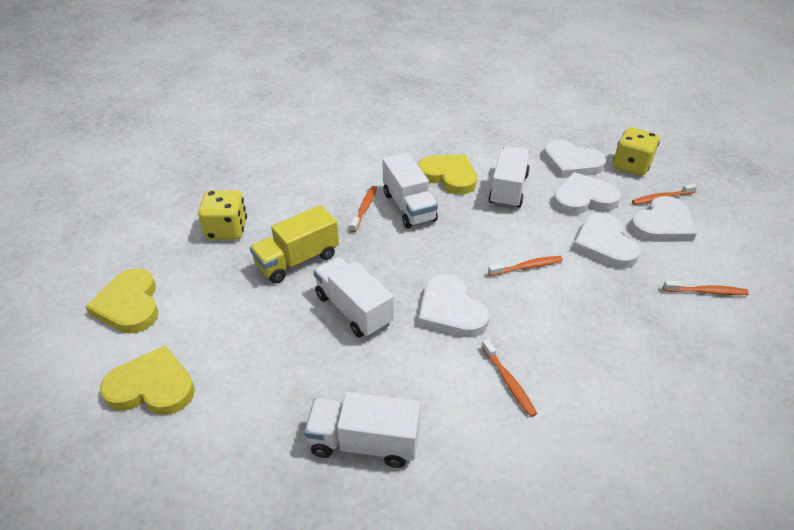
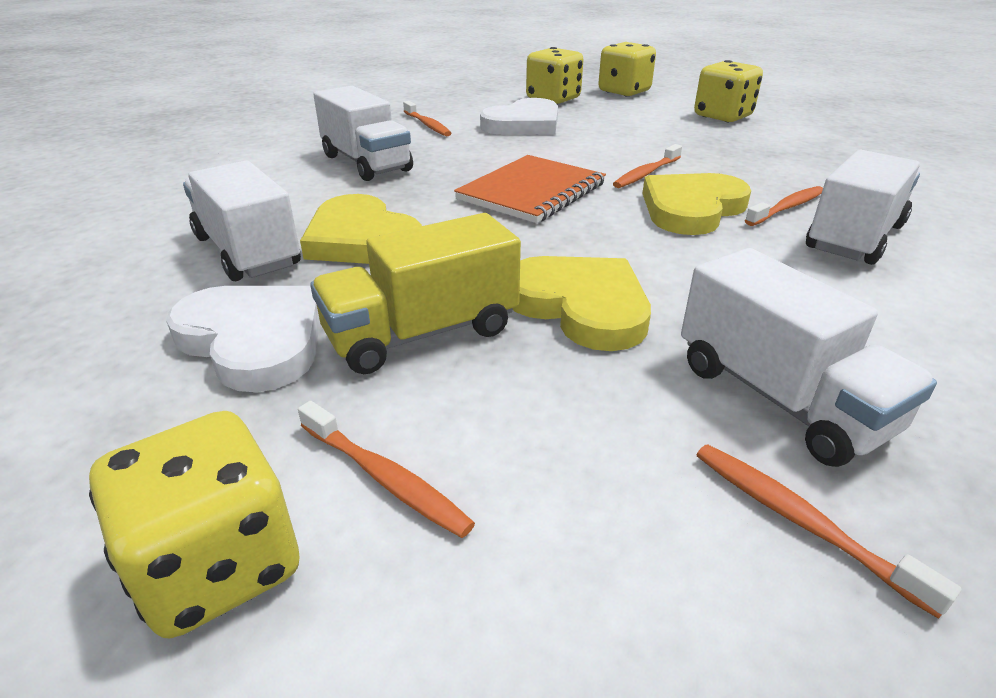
orange notebook: 0 -> 1
white heart: 5 -> 2
yellow dice: 2 -> 4

